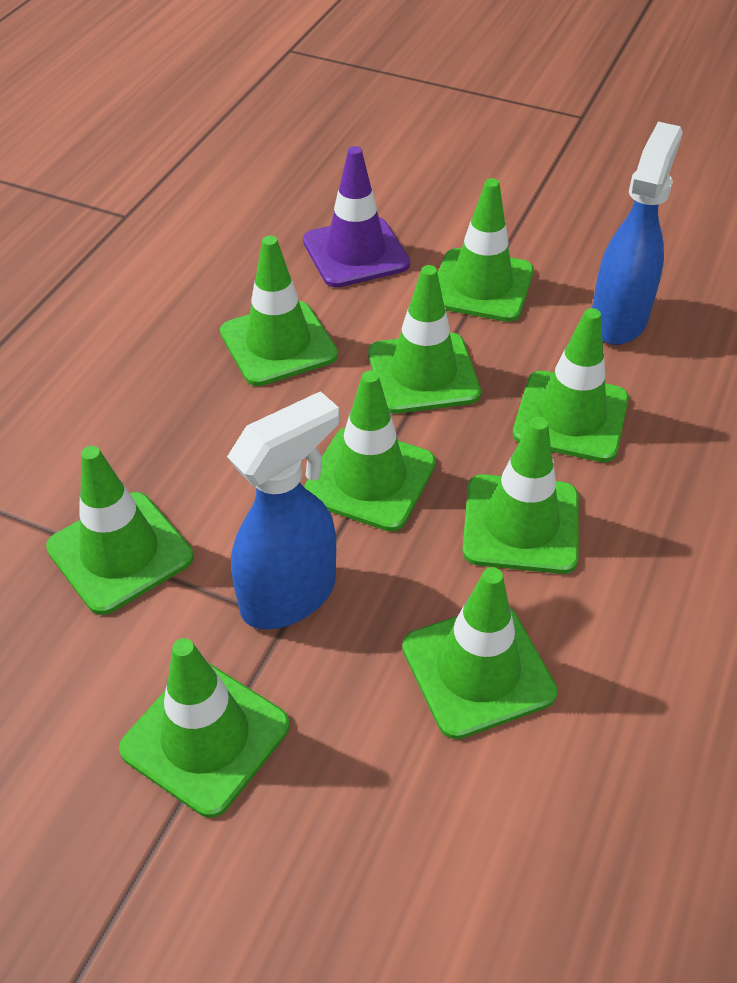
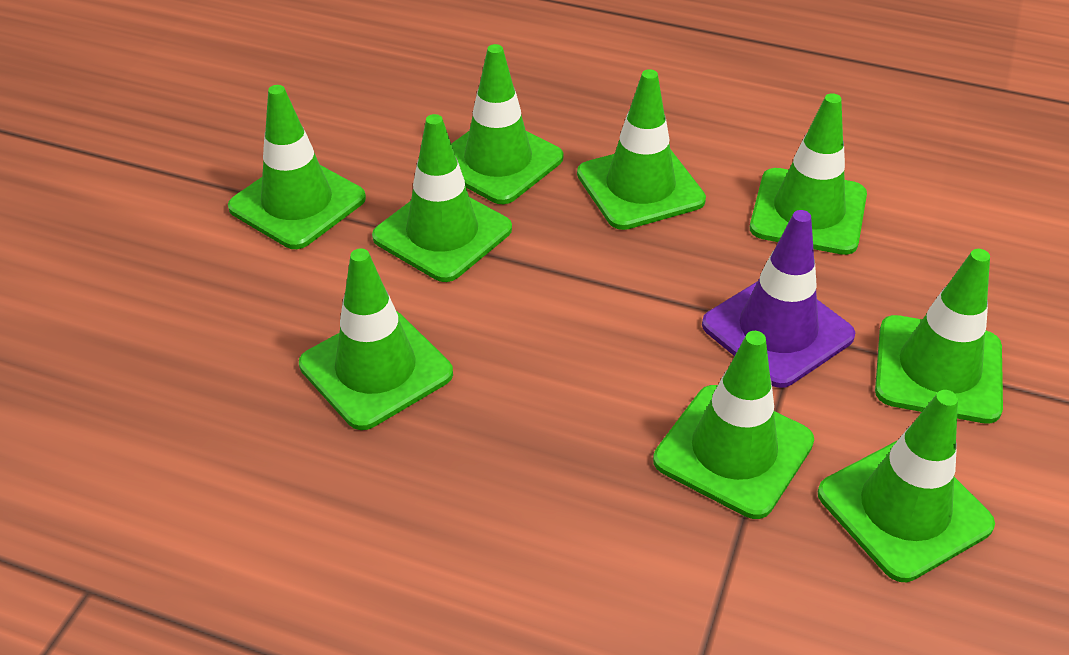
blue spray bottle: 2 -> 0

